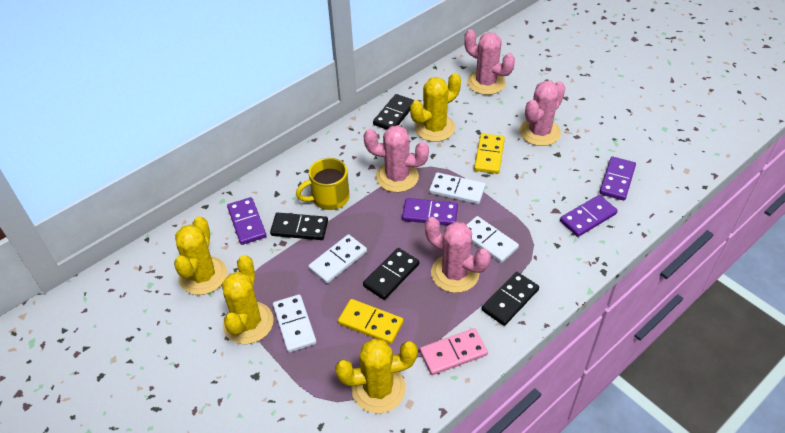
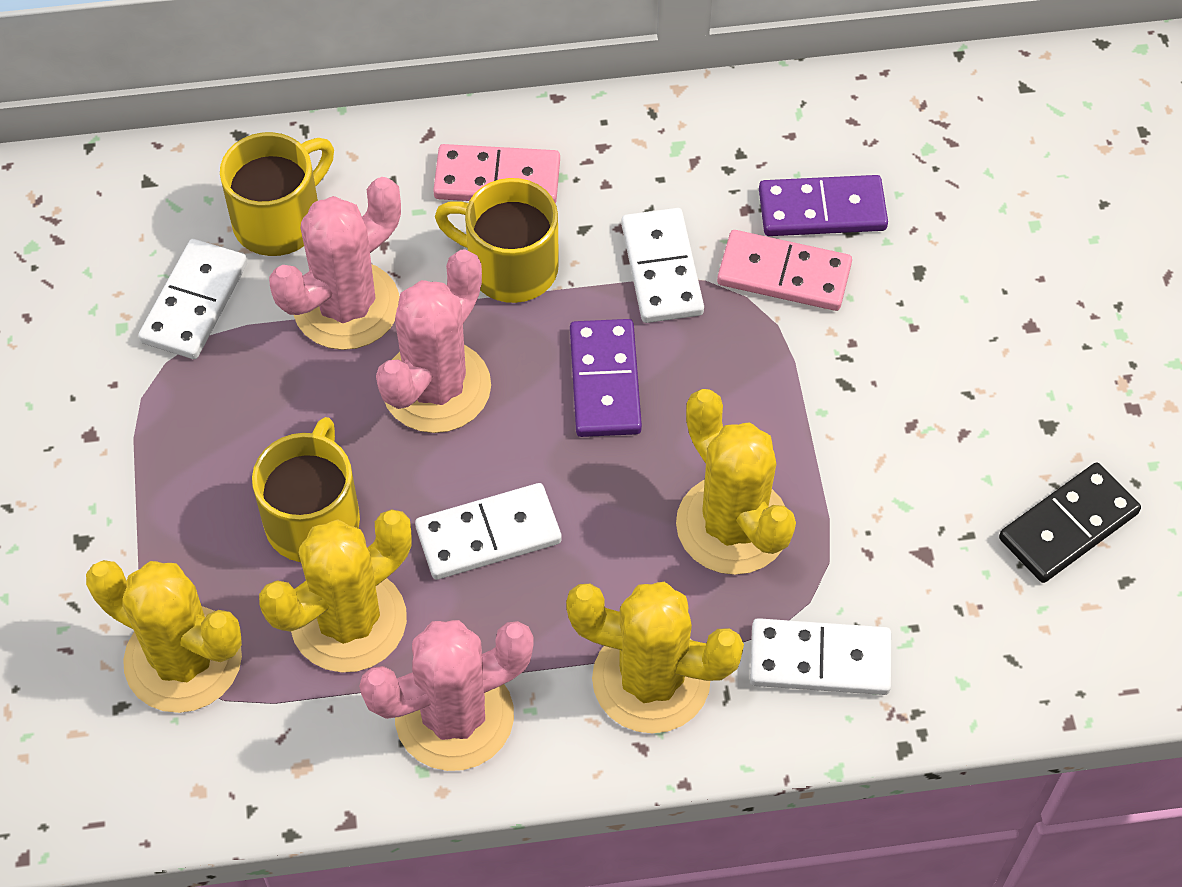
black domino: 4 -> 1
pink cactus: 4 -> 3
pink domino: 1 -> 2
purple domino: 4 -> 2
yellow domino: 2 -> 0
yellow mug: 1 -> 3

